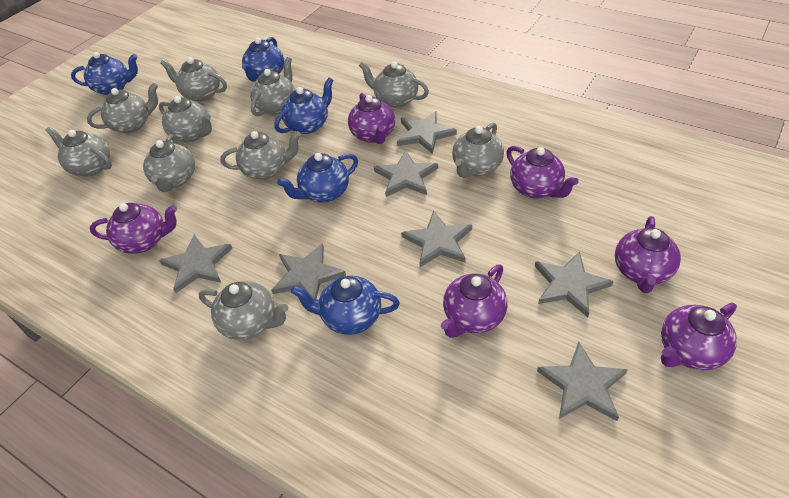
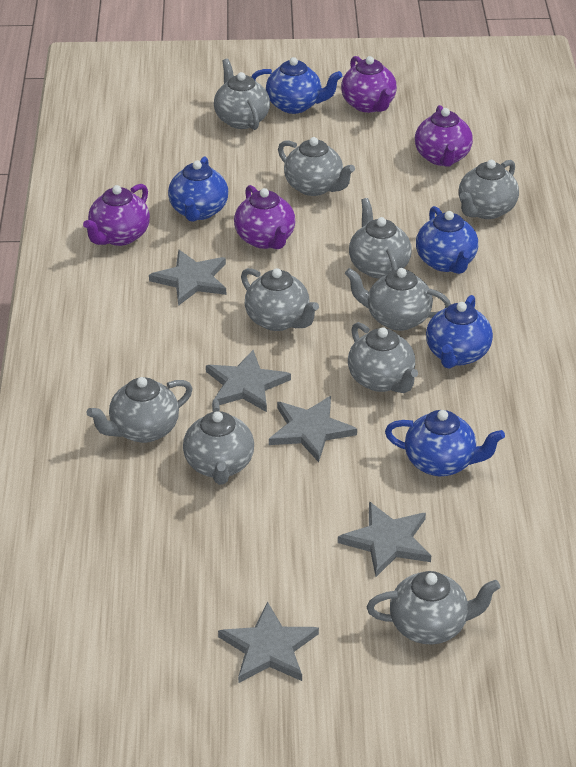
grey star: 7 -> 5
purple teapot: 6 -> 4

